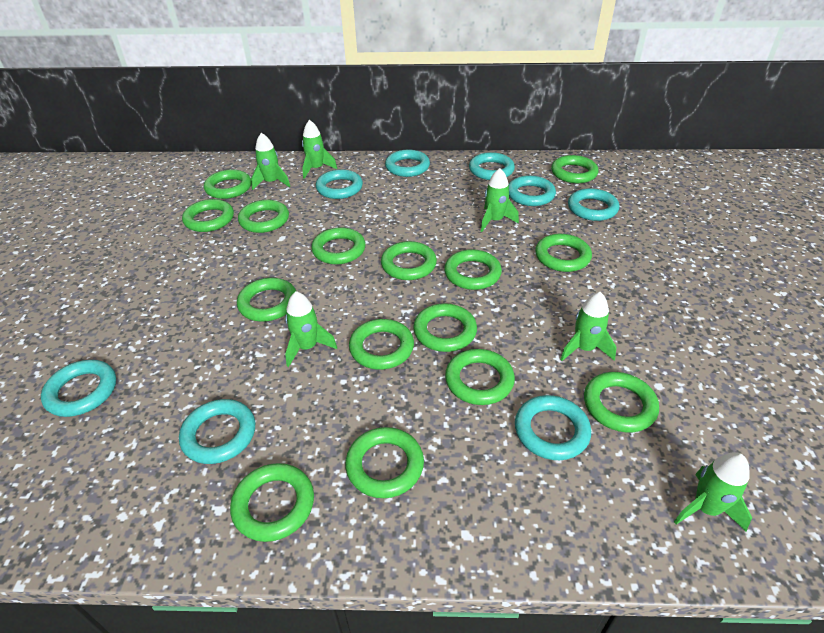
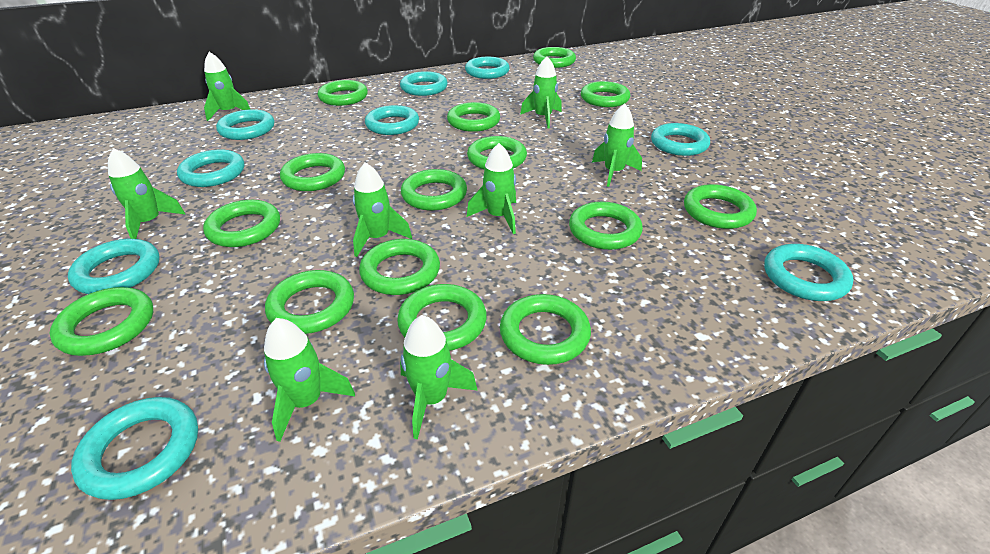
green rocket: 6 -> 8
turquoise ring: 8 -> 9

